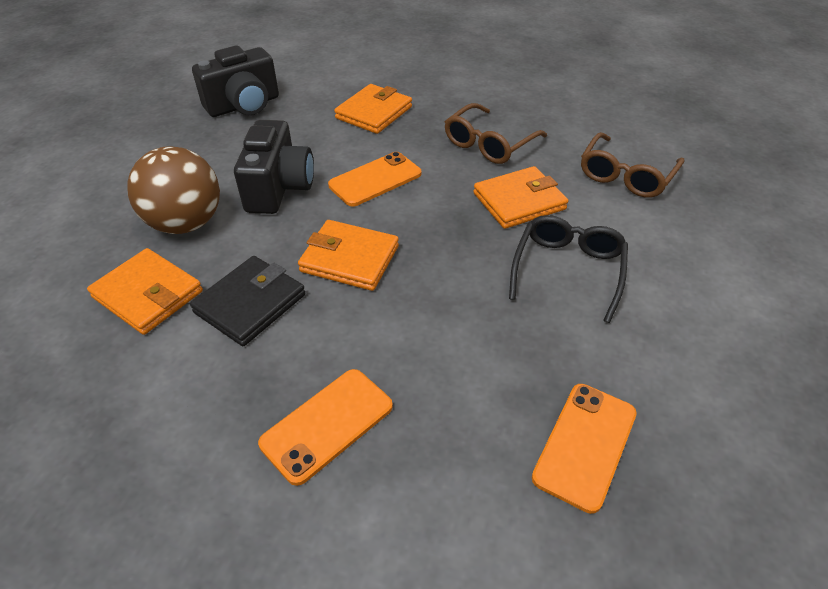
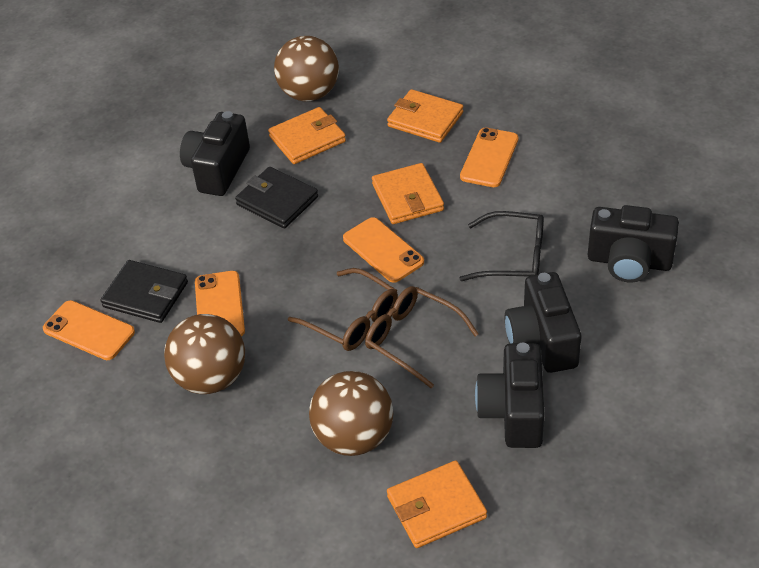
black camera: 2 -> 4
black wallet: 1 -> 2
brown ball: 1 -> 3
orange phone: 3 -> 4

